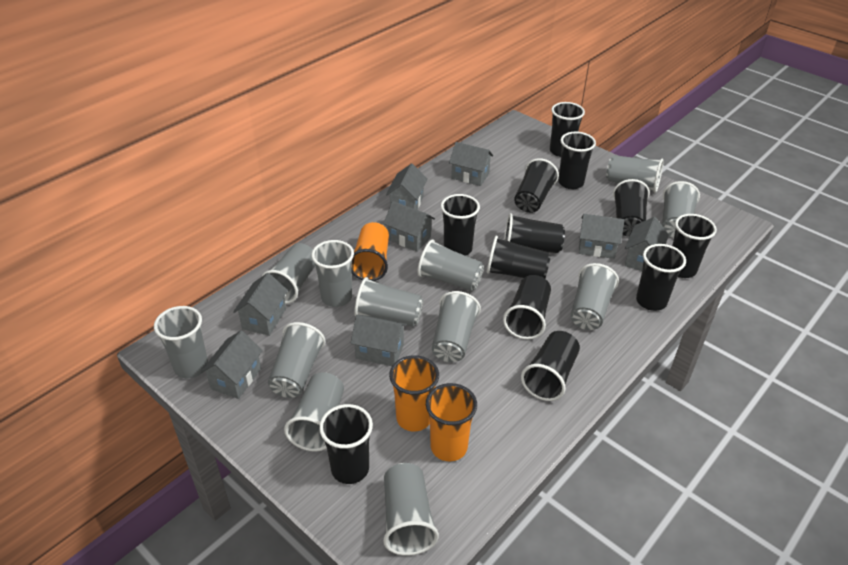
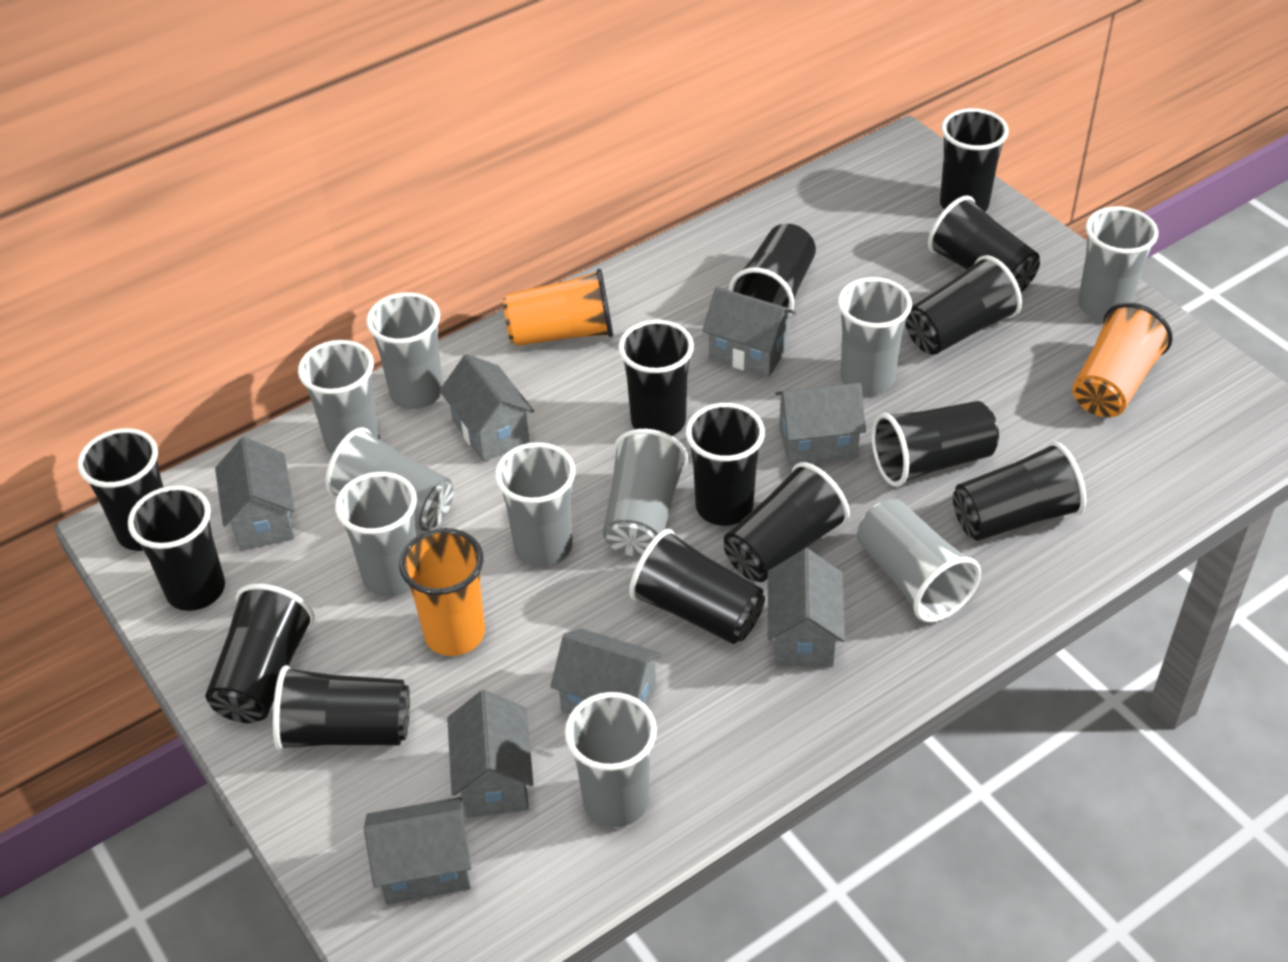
black cup: 12 -> 14
grey cup: 12 -> 10

